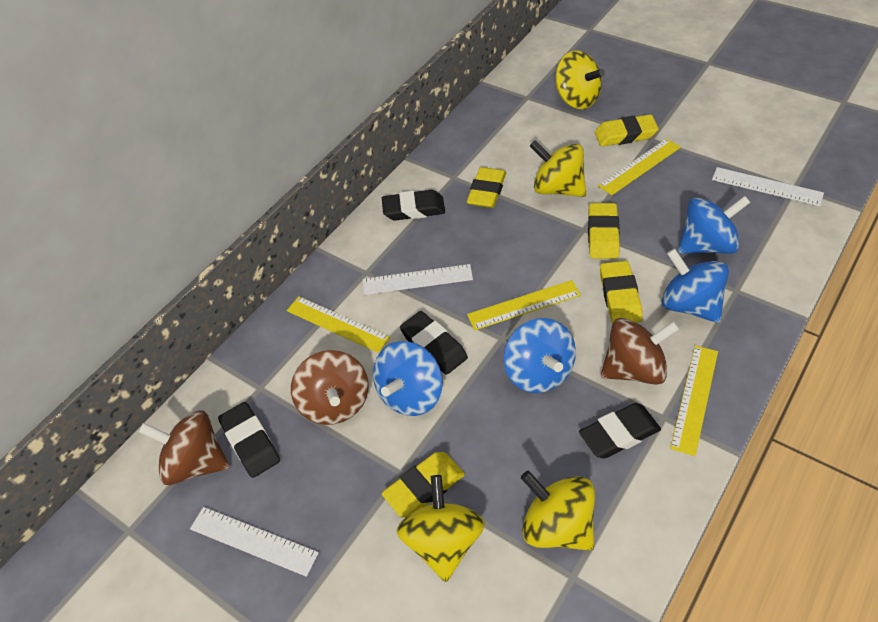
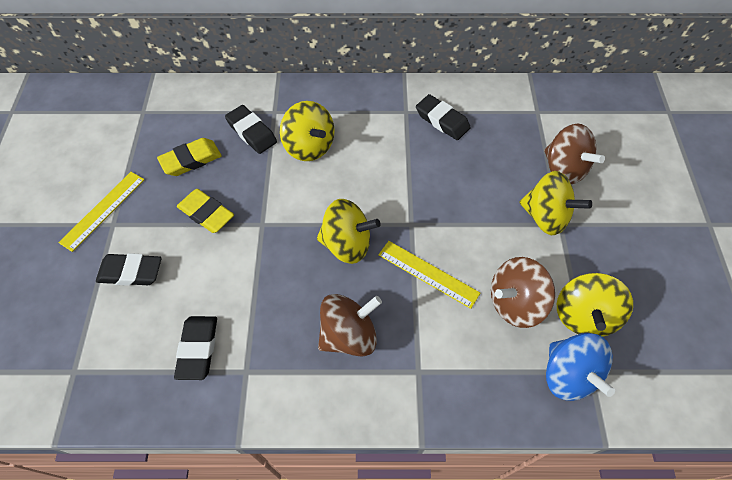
blue spinning top: 4 -> 1
white ruler: 3 -> 0
yellow eraser: 5 -> 2
yellow ruler: 4 -> 2

